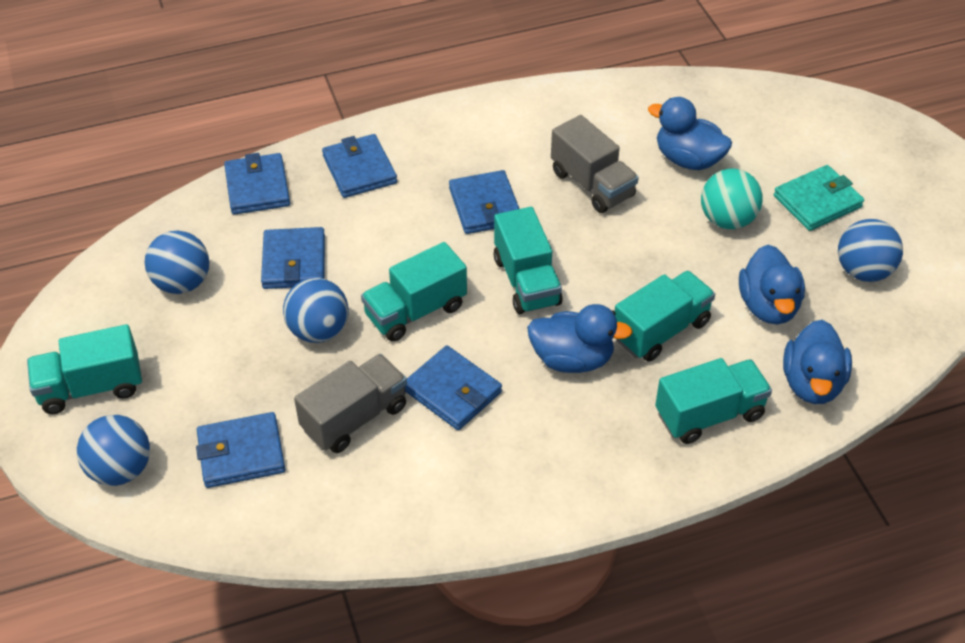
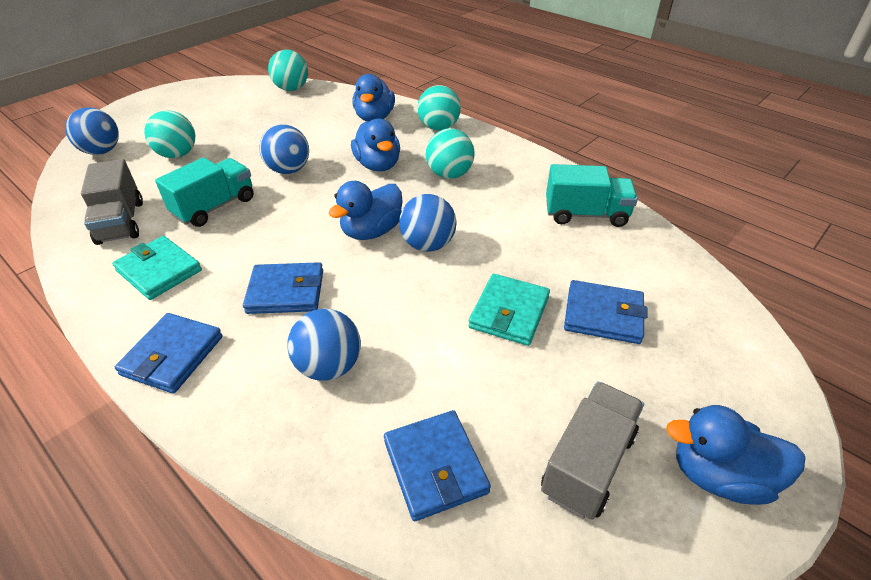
blue wallet: 6 -> 4
turquoise ball: 1 -> 4
turquoise truck: 5 -> 2
turquoise wallet: 1 -> 2

